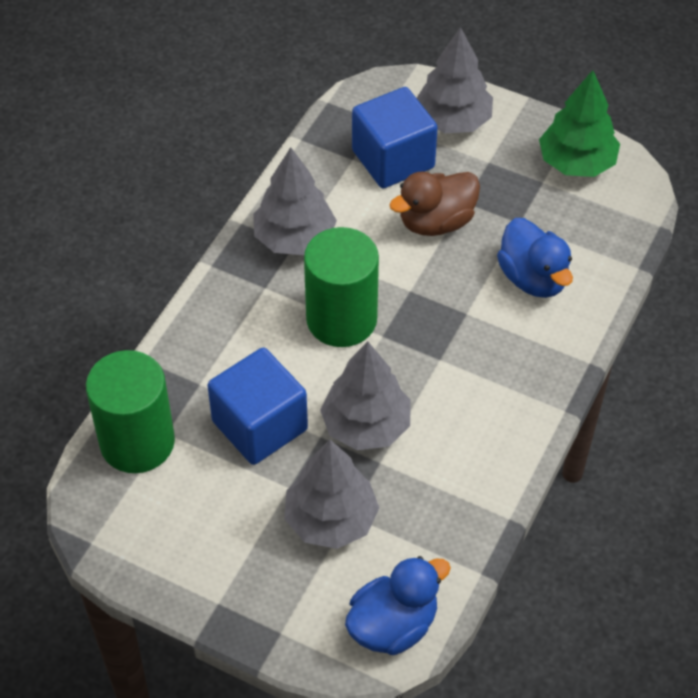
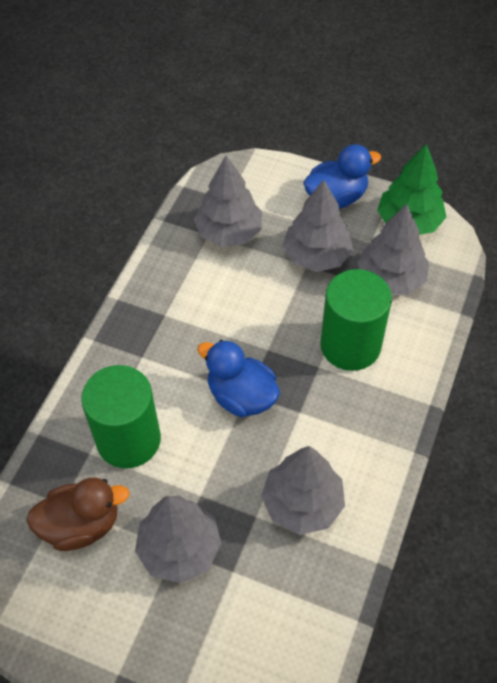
blue cube: 2 -> 0
grey tree: 4 -> 5

